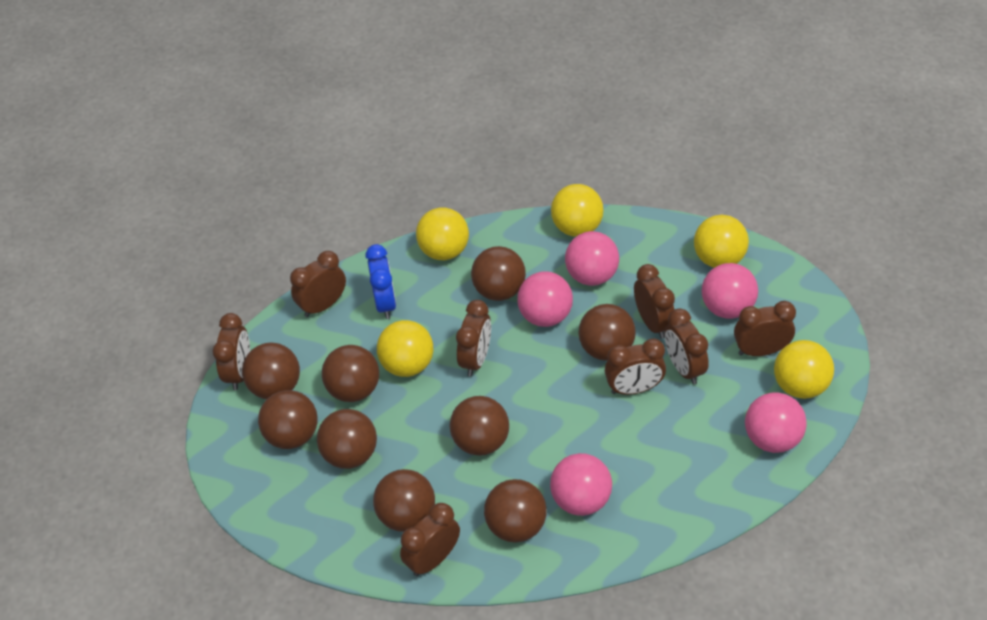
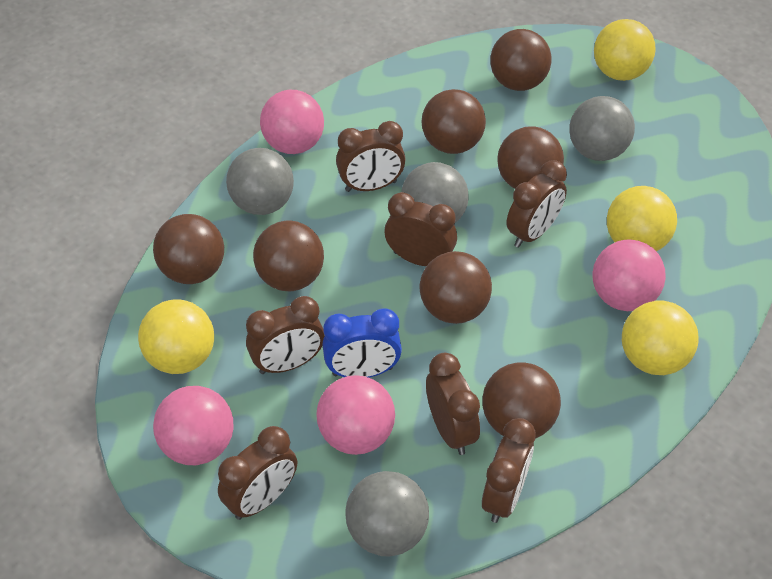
brown ball: 9 -> 7
brown clock: 8 -> 7
grey ball: 0 -> 4
pink ball: 5 -> 4
yellow ball: 5 -> 4

